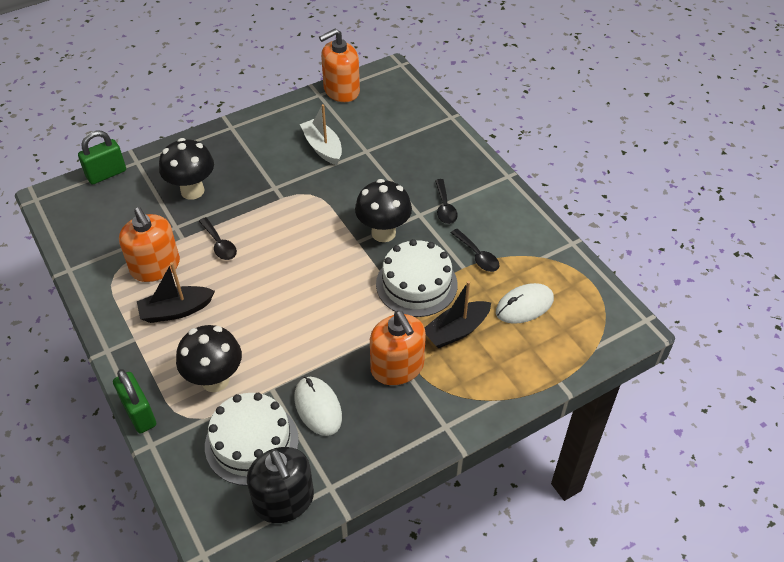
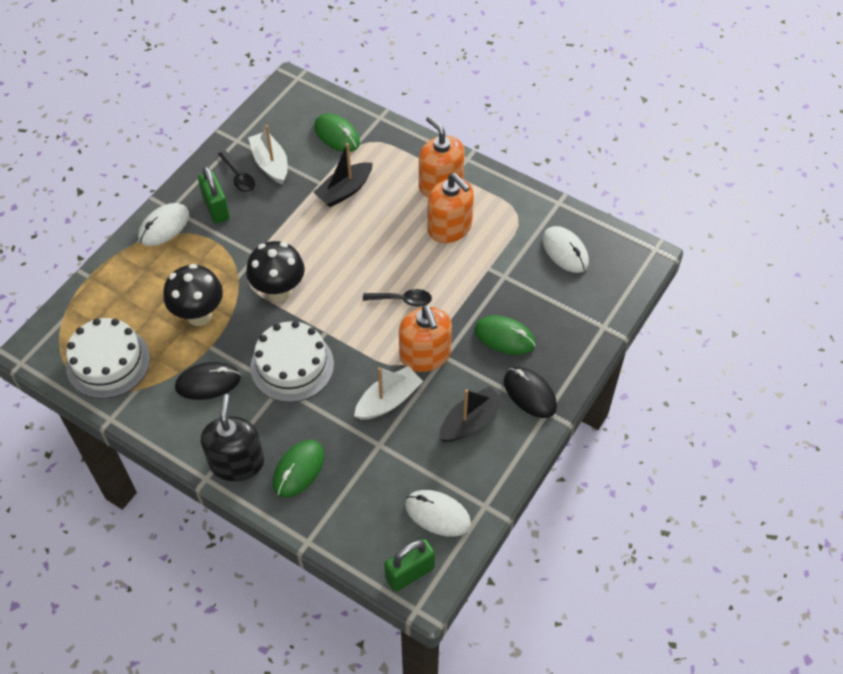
black mouse: 0 -> 2
black mushroom: 3 -> 2
black spoon: 3 -> 2
green mouse: 0 -> 3
white boat: 1 -> 2
white mouse: 2 -> 3

